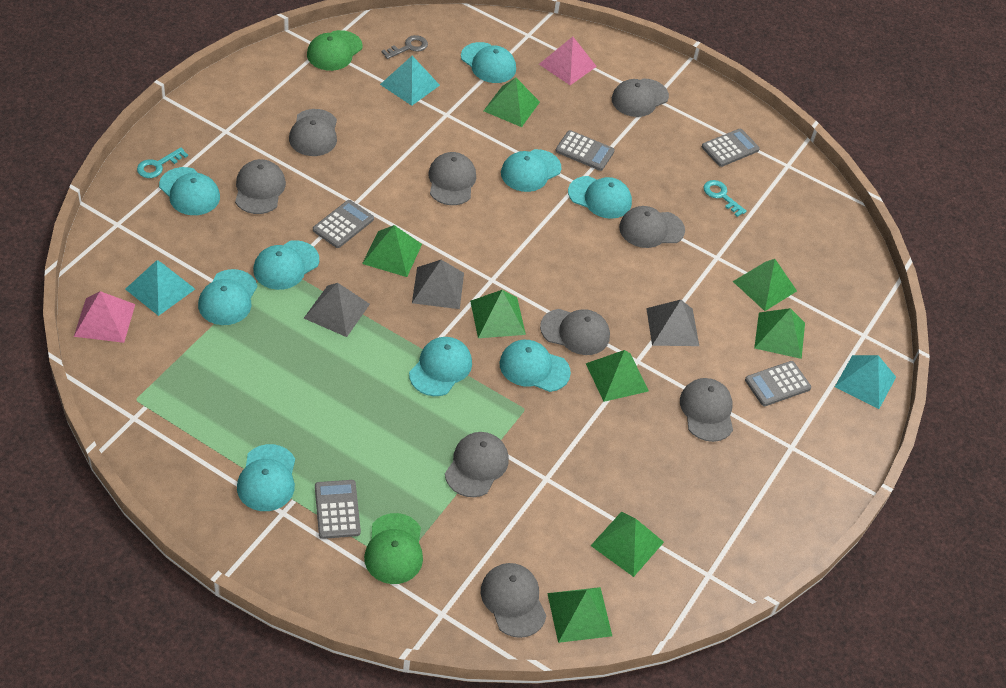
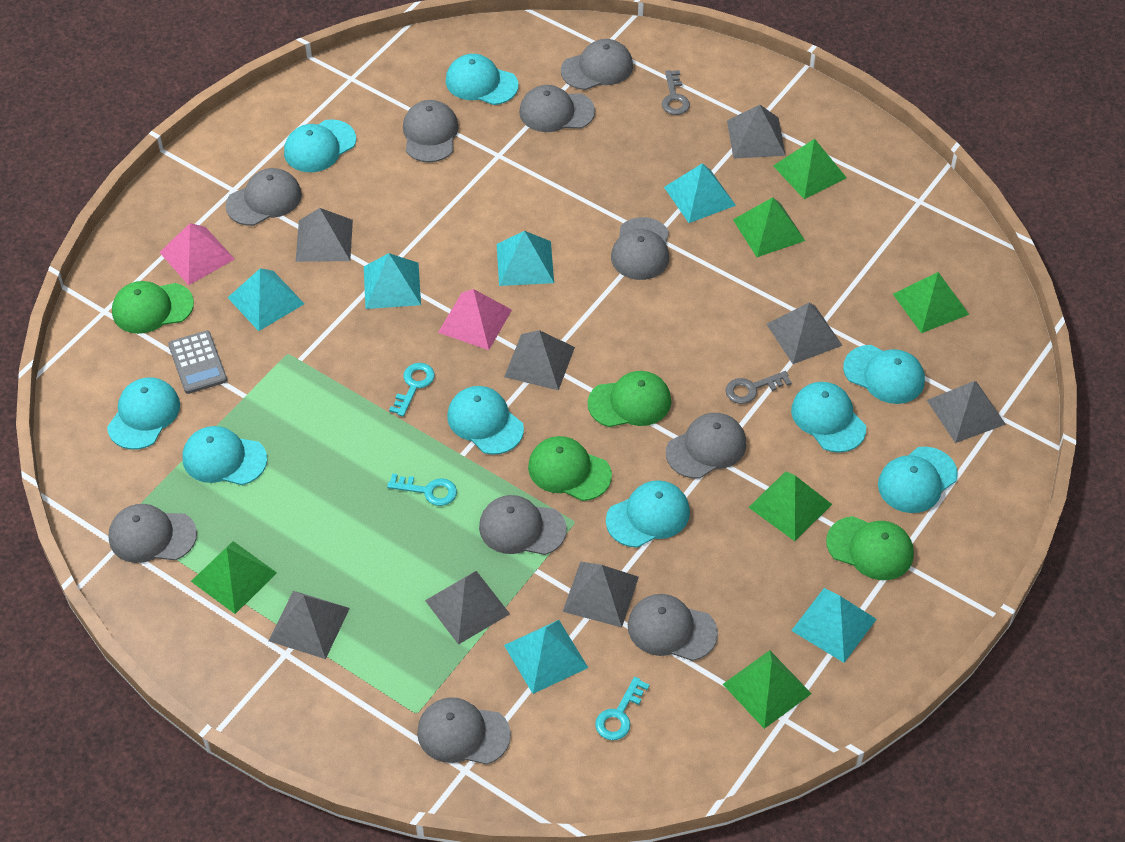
green cap: 2 -> 4
green pyramid: 8 -> 6
grey calculator: 5 -> 1
grey cap: 9 -> 10
grey key: 1 -> 2
grey pyramid: 3 -> 8
turquoise key: 2 -> 3
turquoise pyramid: 3 -> 6

